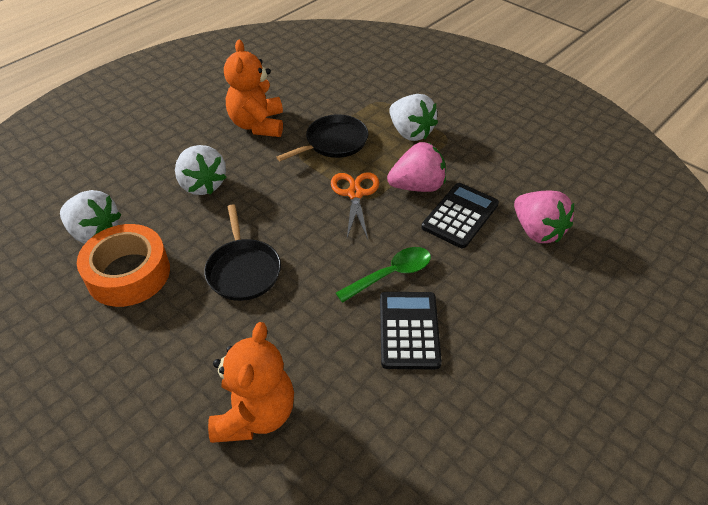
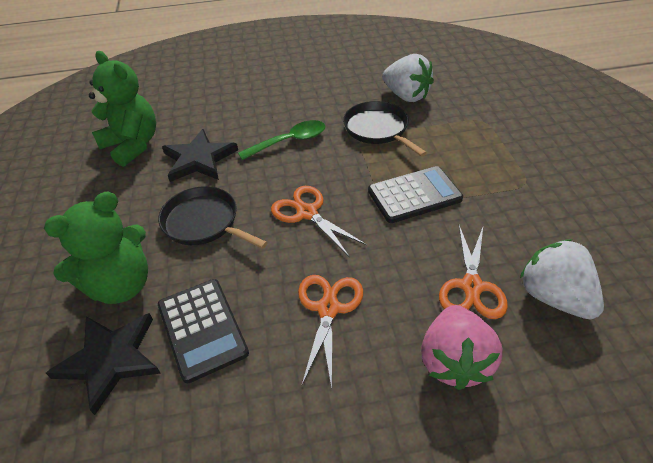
black star: 0 -> 2
green teddy bear: 0 -> 2
orange scissors: 1 -> 3
orange tape: 1 -> 0
orange teddy bear: 2 -> 0
pink strawberry: 2 -> 1
white strawberry: 3 -> 2

